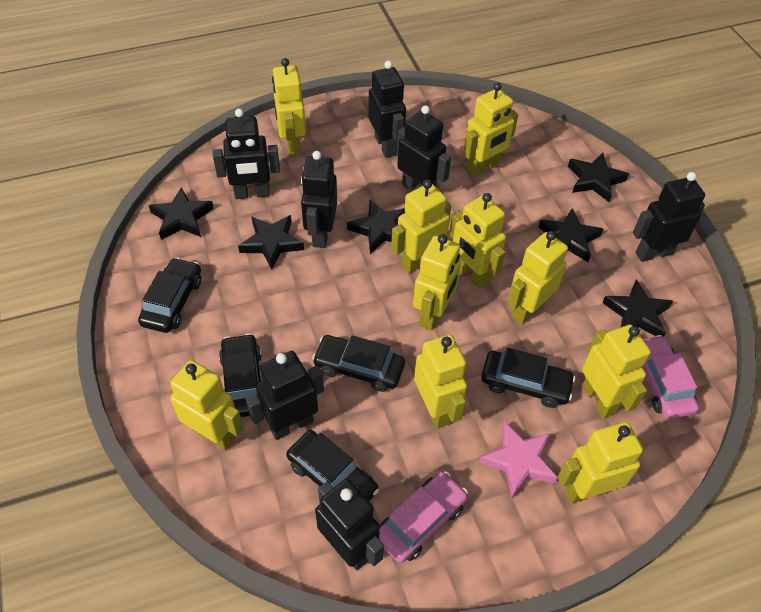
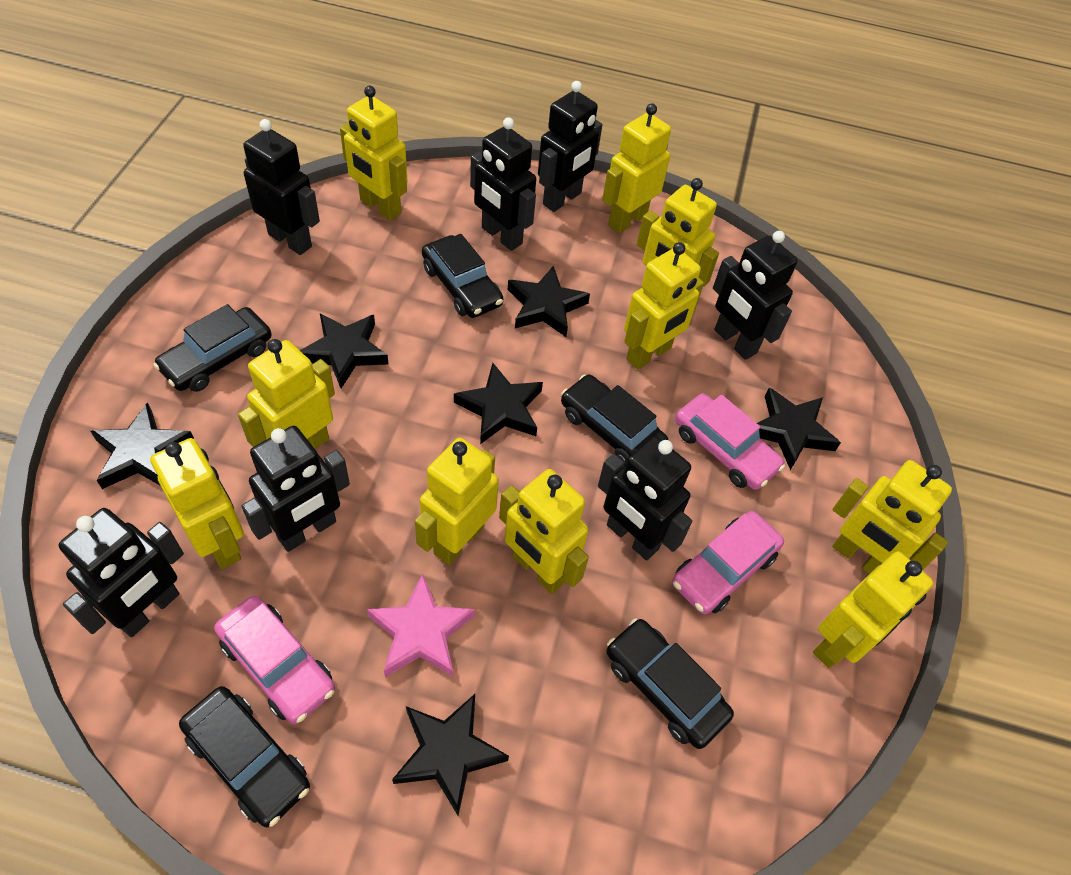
pink car: 2 -> 3

